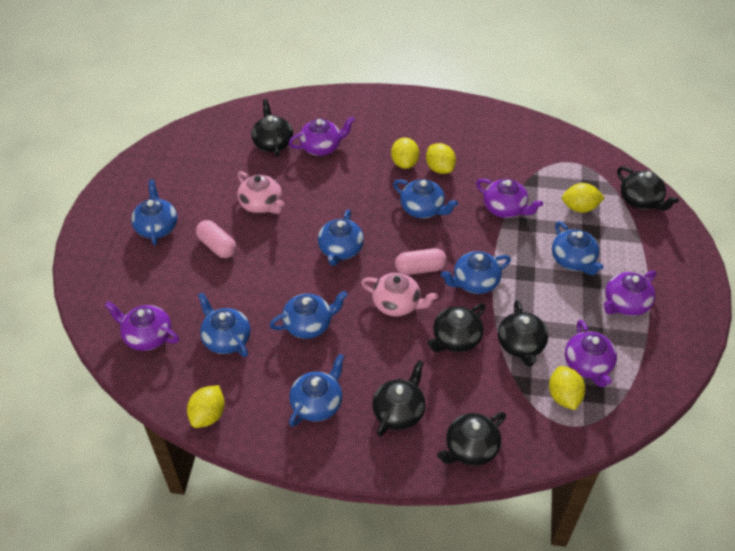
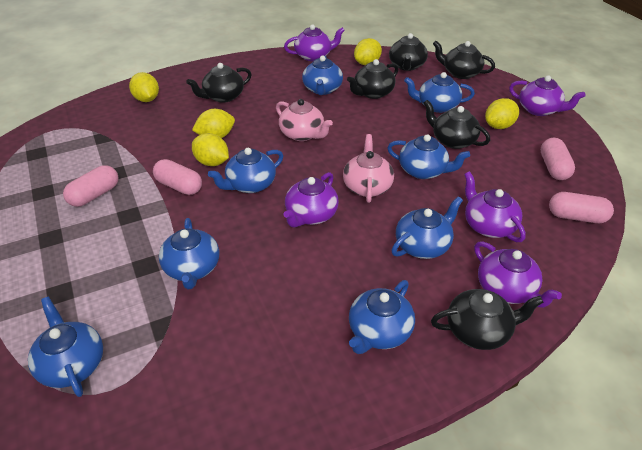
pink capsule: 2 -> 4

